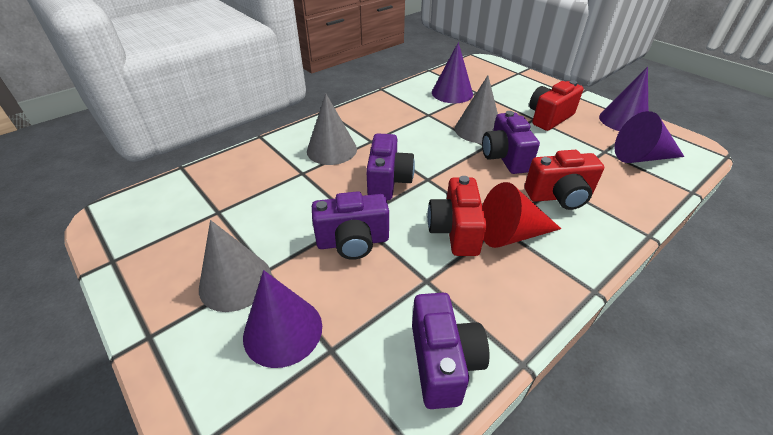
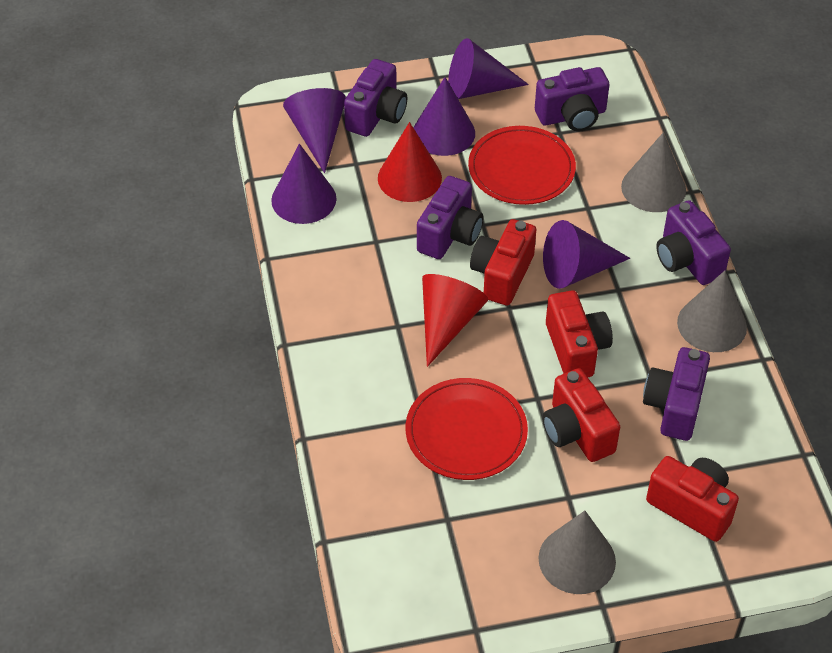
purple camera: 4 -> 5
purple cone: 4 -> 5
red camera: 3 -> 4
red cone: 1 -> 2
red plate: 0 -> 2

